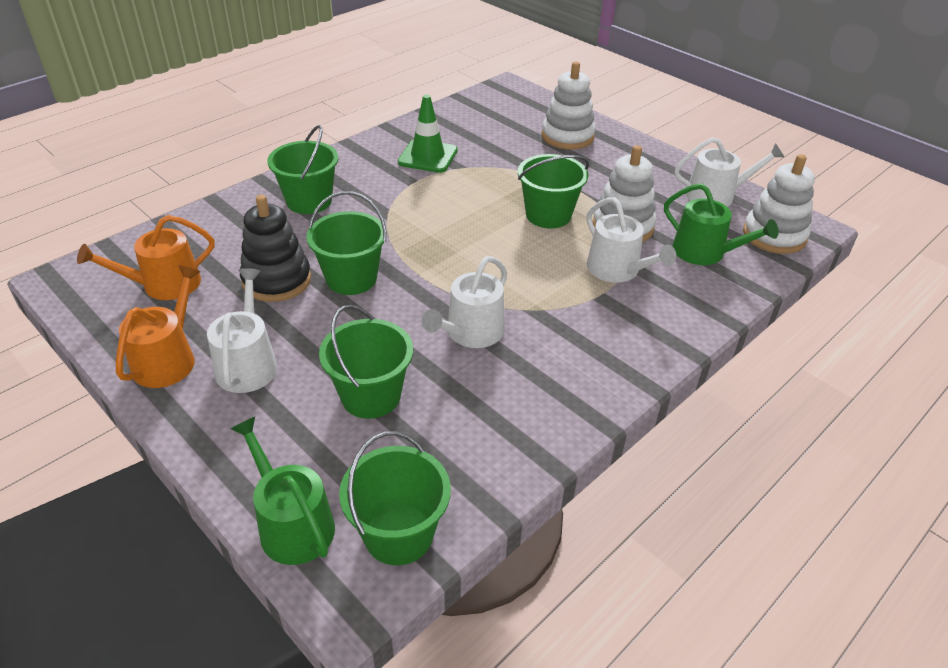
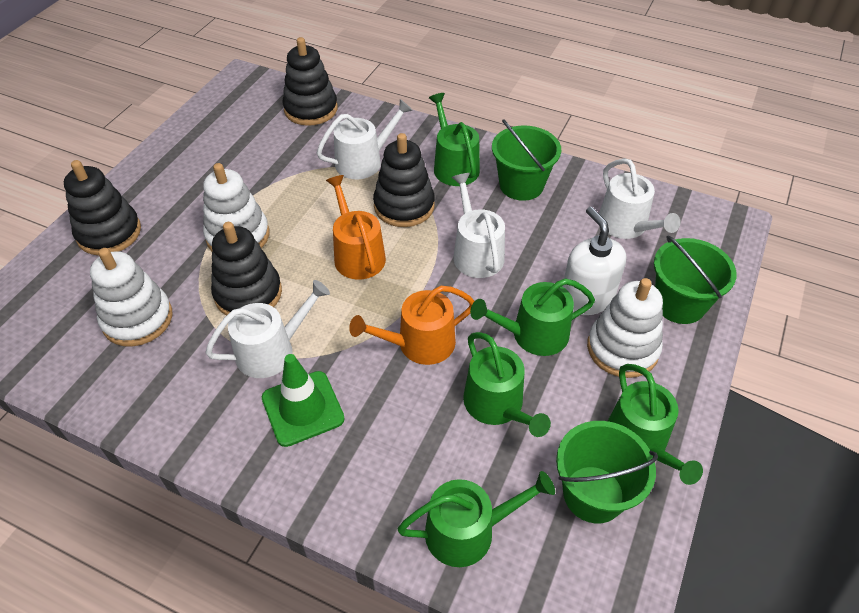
black stacking toy: 1 -> 4
green bucket: 5 -> 3
green watering can: 2 -> 5
white soap dispenser: 0 -> 1

